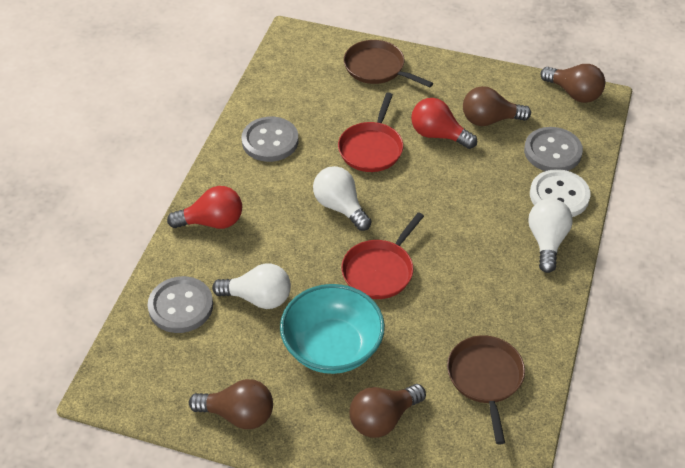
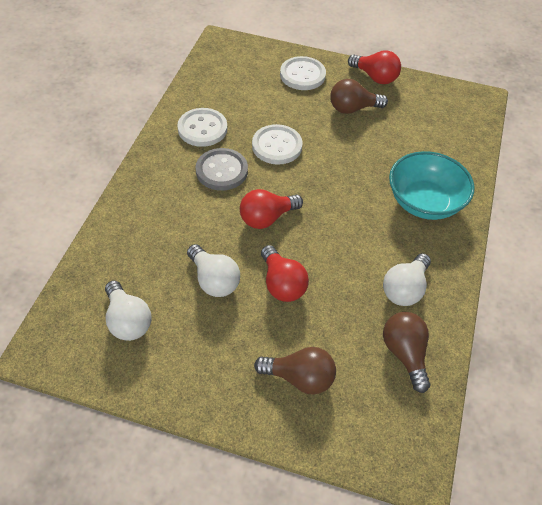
brown light bulb: 4 -> 3
brown pan: 2 -> 0
grey button: 3 -> 1
red light bulb: 2 -> 3
red pan: 2 -> 0
white button: 1 -> 3

